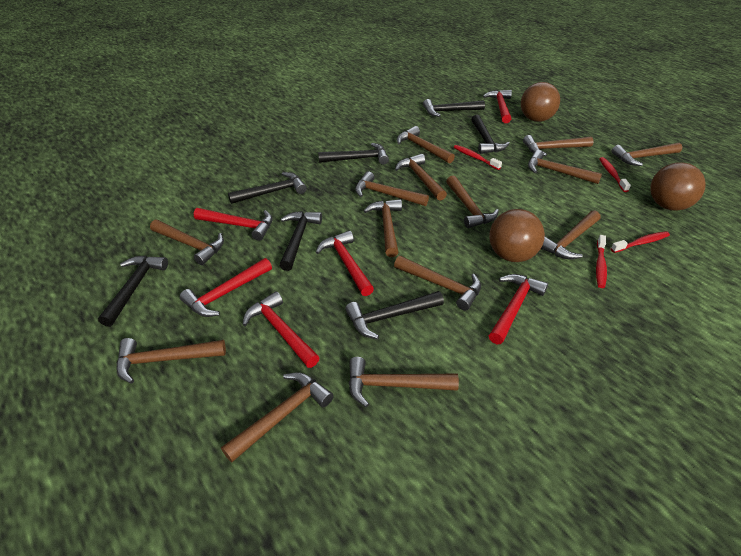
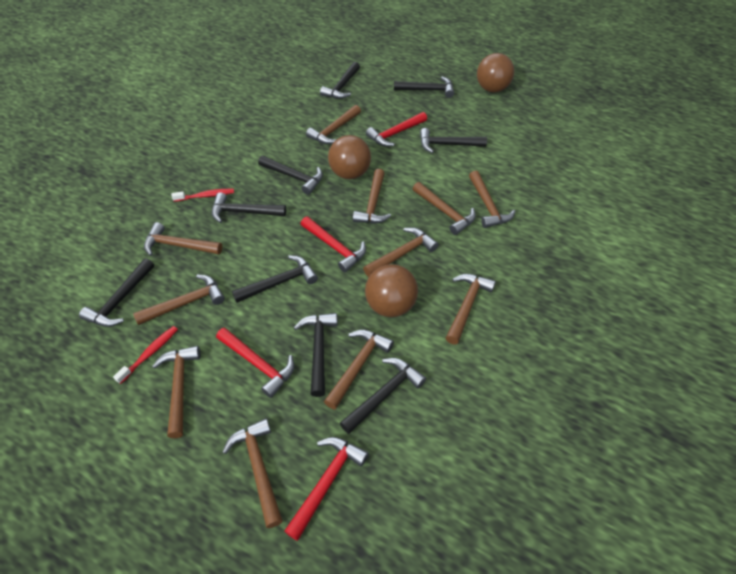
black hammer: 7 -> 9
brown hammer: 14 -> 11
red hammer: 6 -> 4
red toothbrush: 4 -> 2

